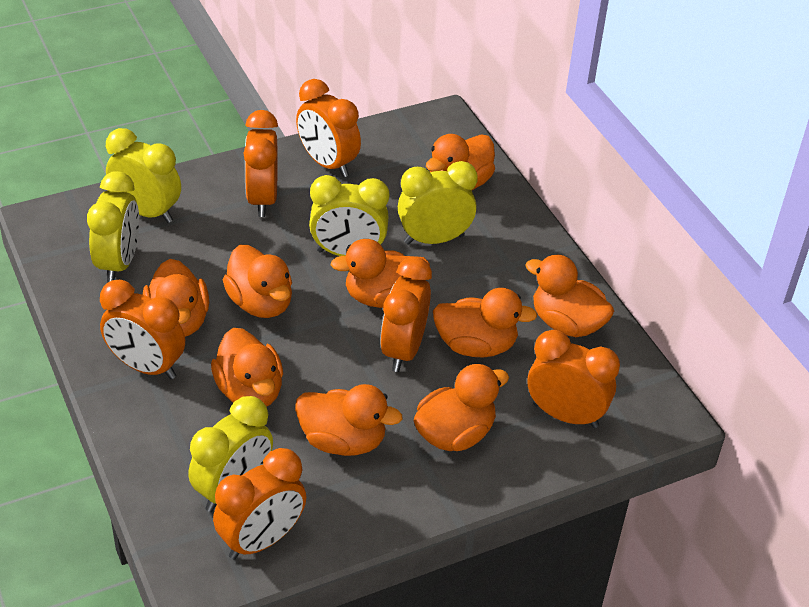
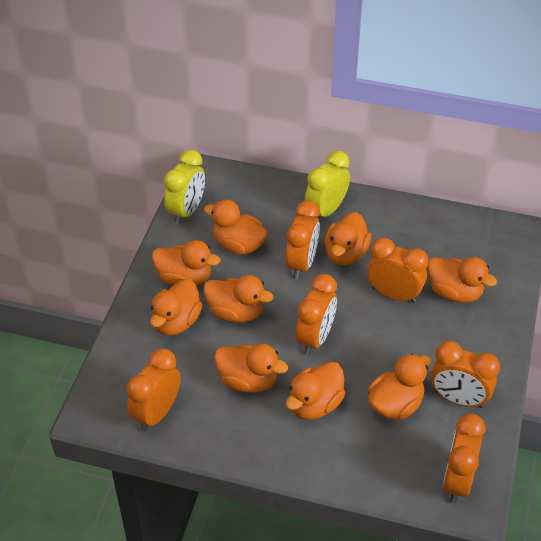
yellow clock: 5 -> 2

